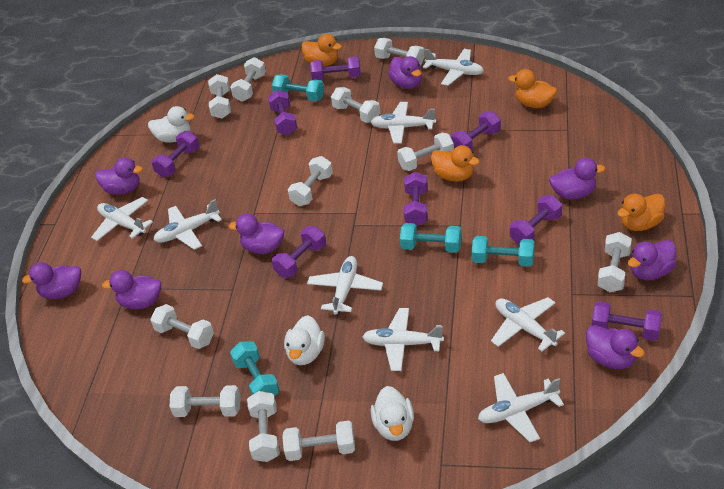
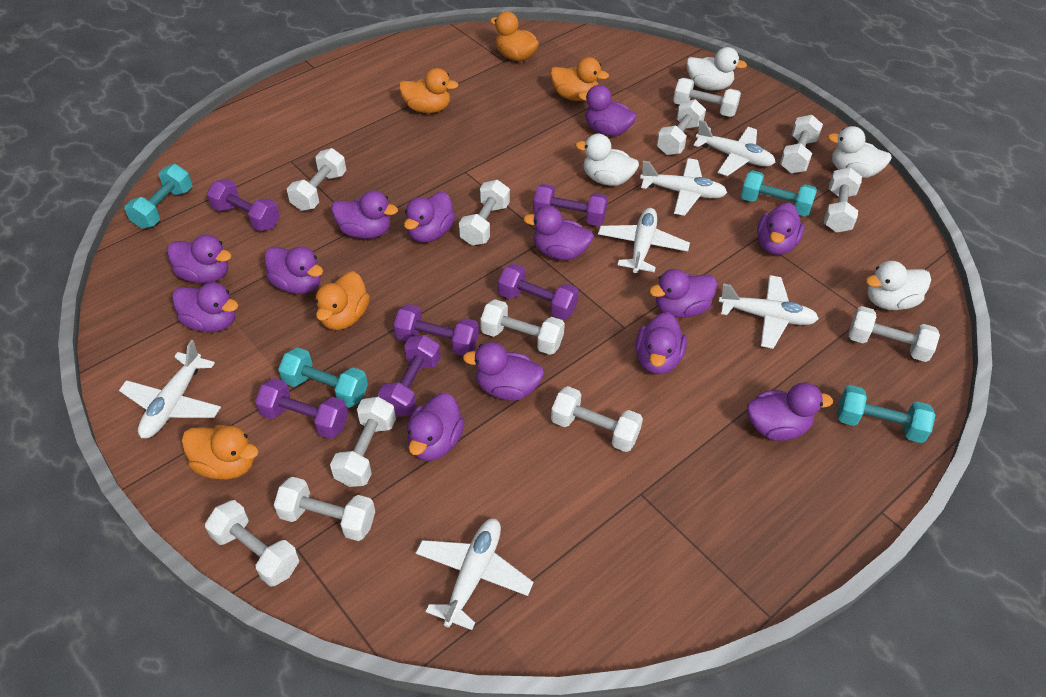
orange duck: 4 -> 5
purple duck: 8 -> 13
purple dumbbell: 8 -> 6
white duck: 3 -> 4
white dumbbell: 11 -> 12
white plane: 8 -> 6

